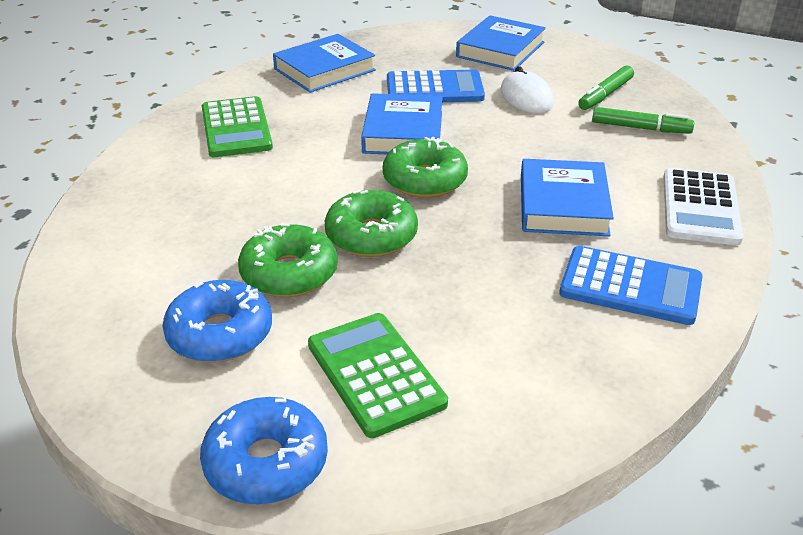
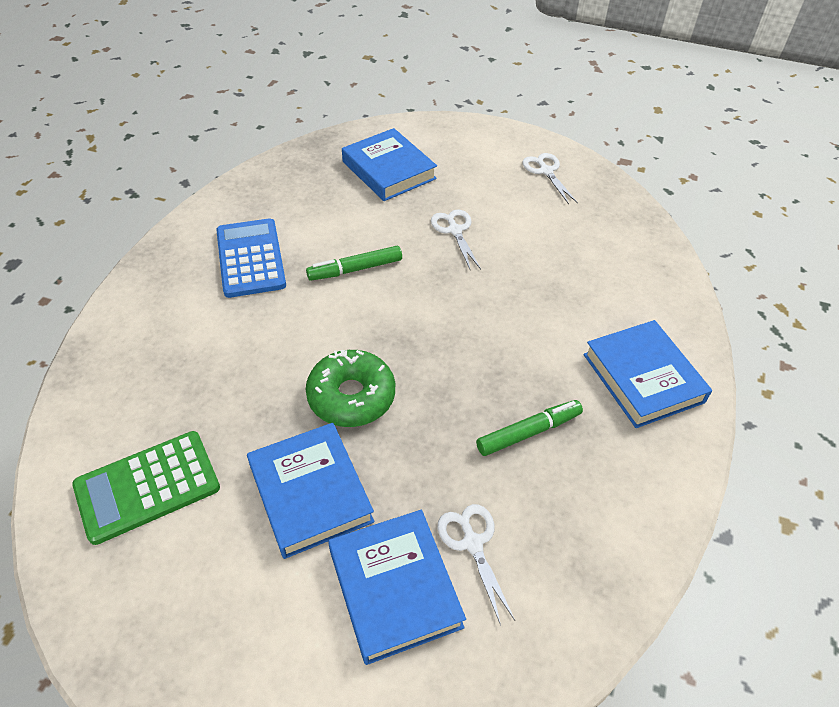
blue calculator: 2 -> 1
blue donut: 2 -> 0
green calculator: 2 -> 1
green donut: 3 -> 1
white calculator: 1 -> 0
white mouse: 1 -> 0
white scissors: 0 -> 3

